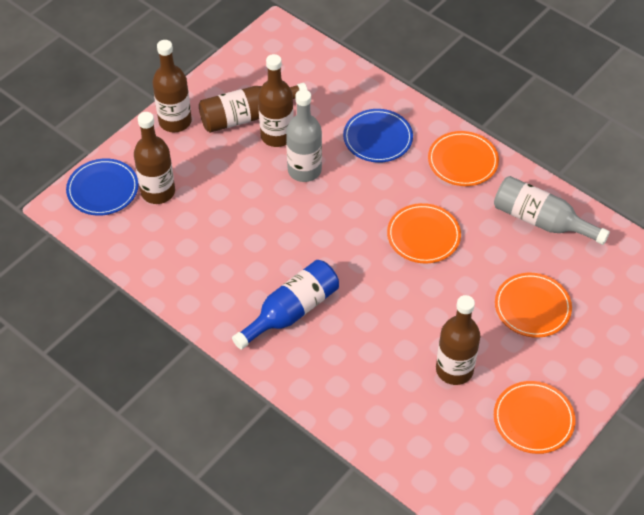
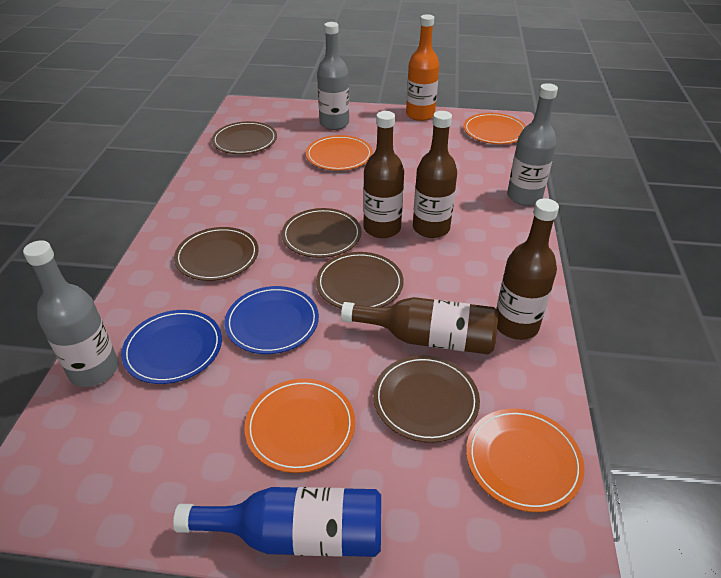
brown bottle: 5 -> 4
brown plate: 0 -> 5
grey bottle: 2 -> 3
orange bottle: 0 -> 1

